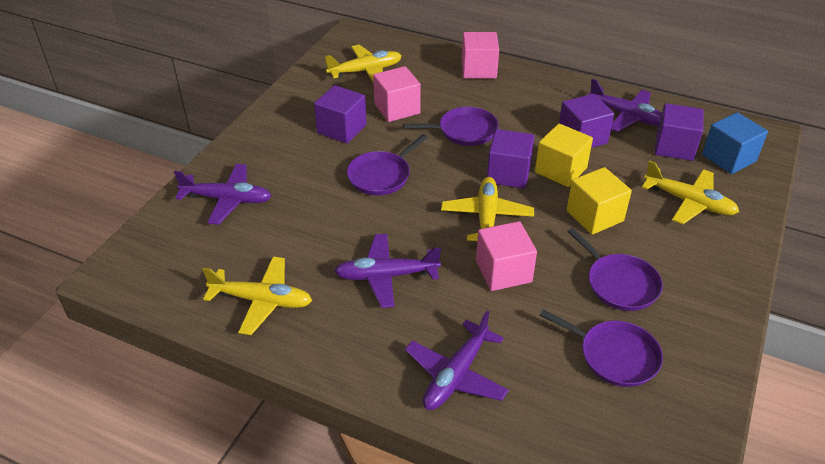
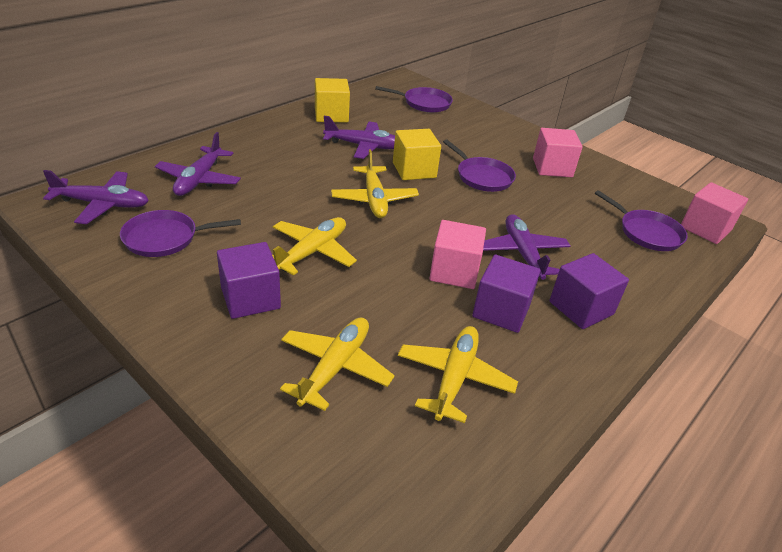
blue cube: 1 -> 0
purple cube: 4 -> 3

